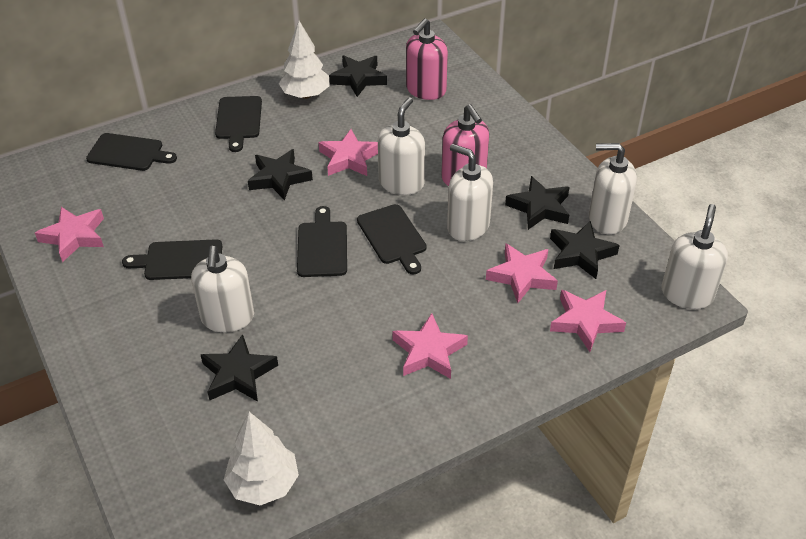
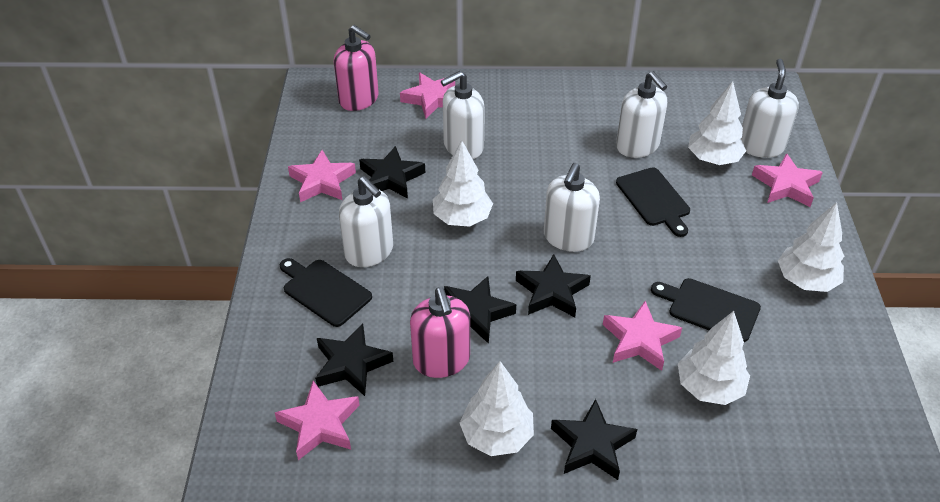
black cutting board: 5 -> 3
white tree: 2 -> 5

